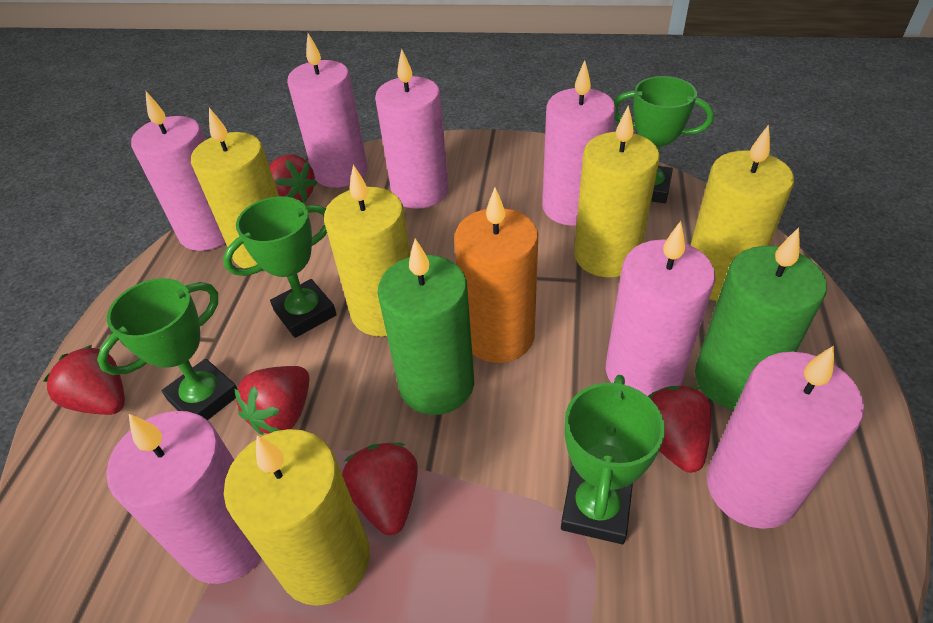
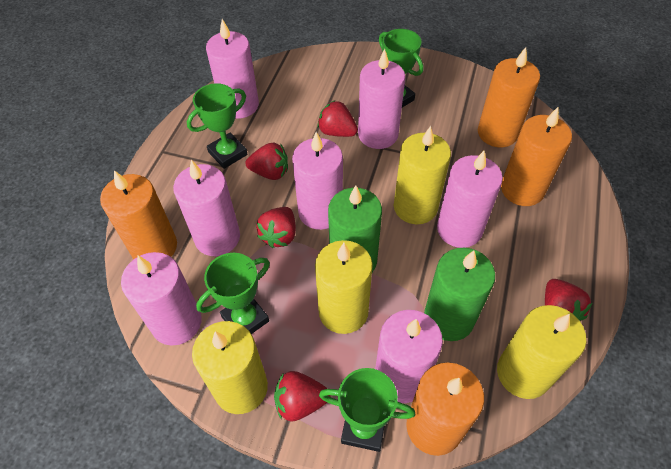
orange candle: 1 -> 4
yellow candle: 5 -> 4

